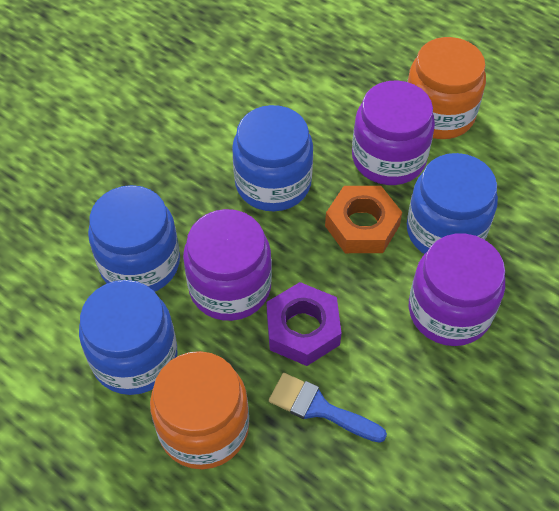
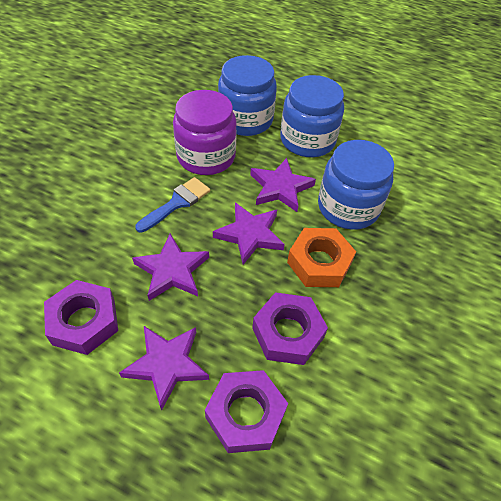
blue jar: 4 -> 3
orange jar: 2 -> 0
purple jar: 3 -> 1
purple nut: 1 -> 3
purple star: 0 -> 4

